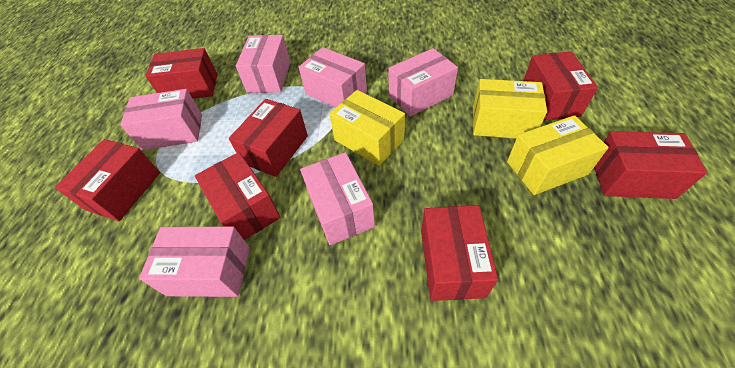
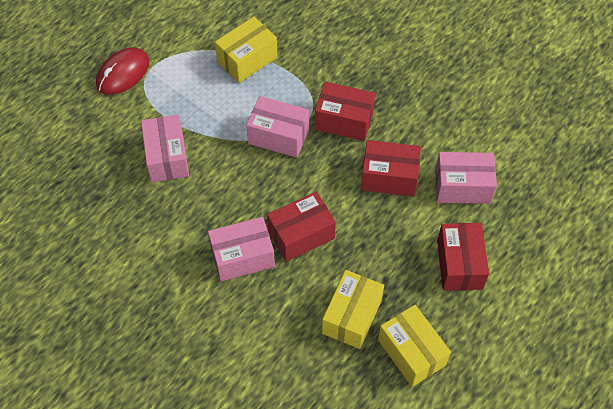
pink box: 6 -> 4
red box: 7 -> 4
red mouse: 0 -> 1

